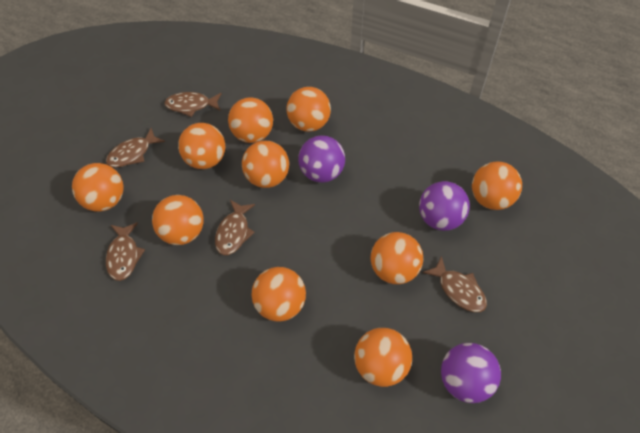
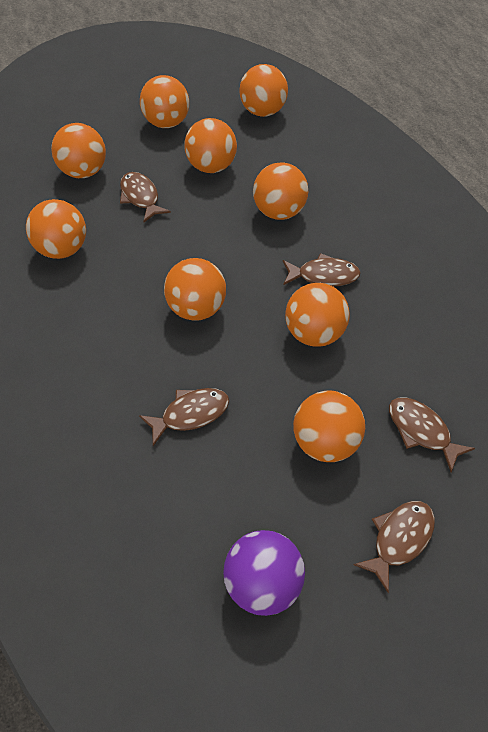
orange ball: 10 -> 9
purple ball: 3 -> 1

